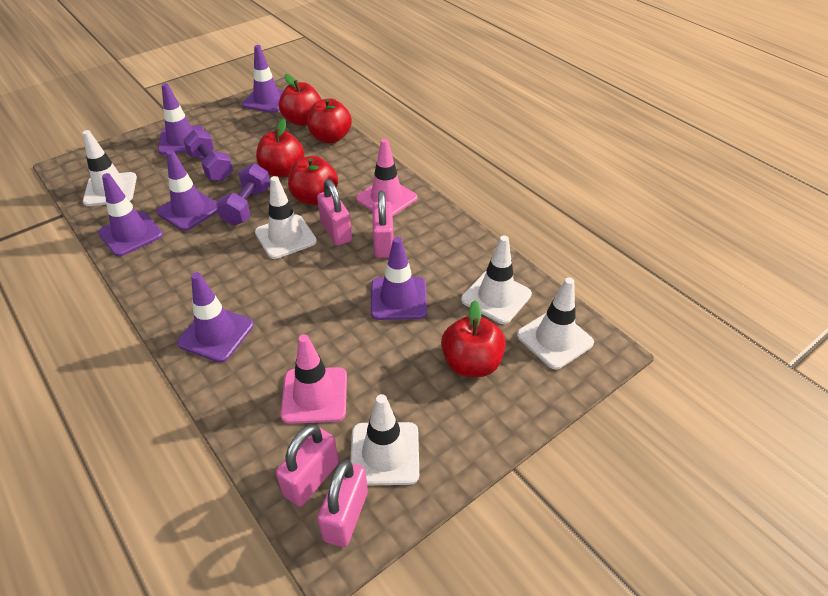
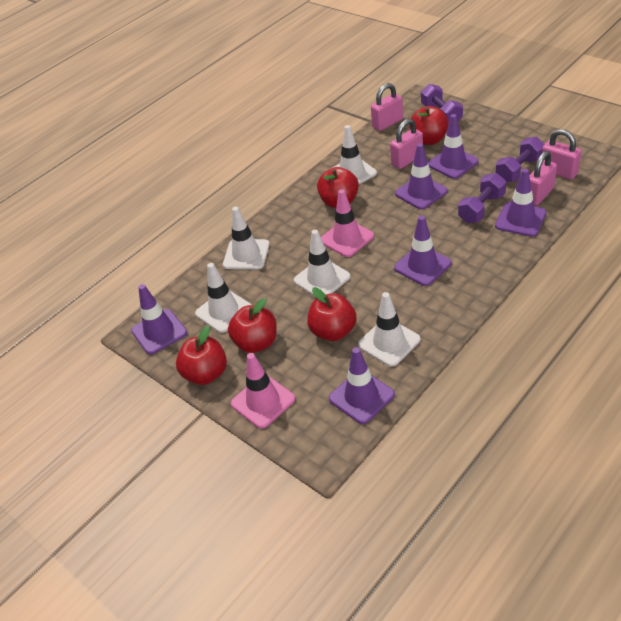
purple dumbbell: 2 -> 3

